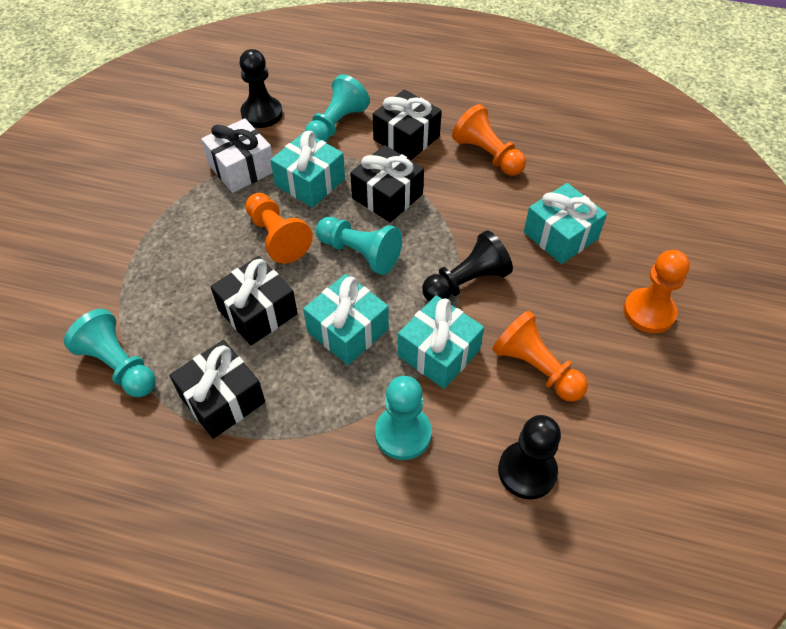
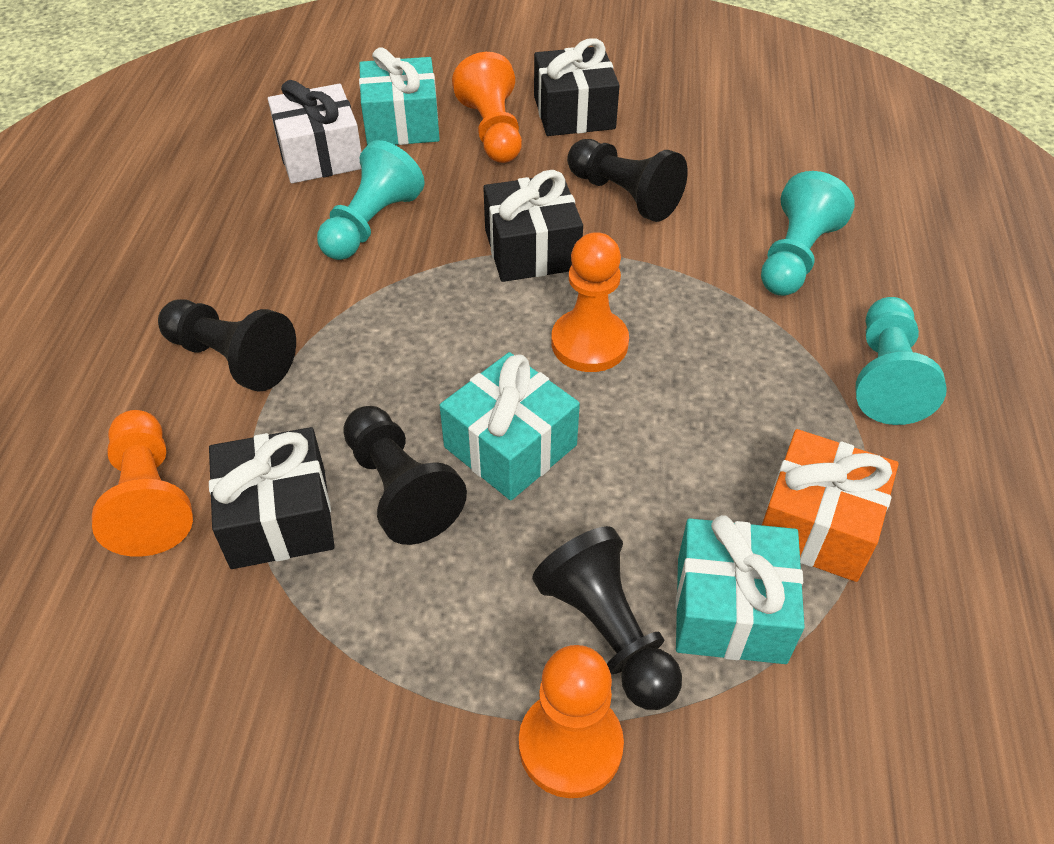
black gift: 4 -> 3
black pawn: 3 -> 4
orange gift: 0 -> 1
turquoise gift: 4 -> 3
turquoise pawn: 4 -> 3

